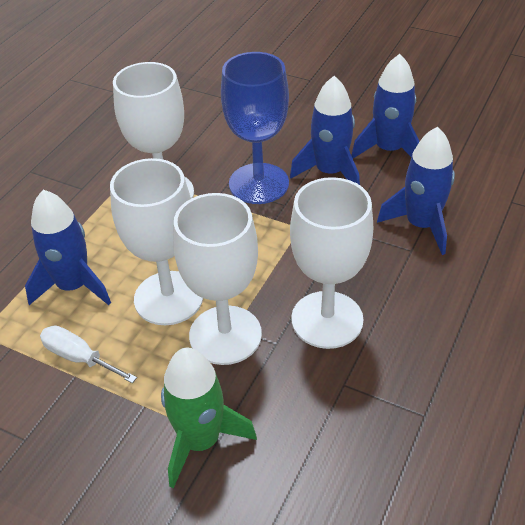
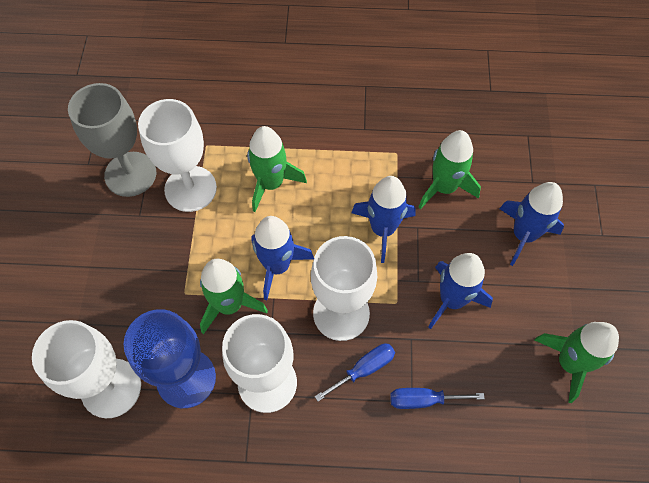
blue screwdriver: 0 -> 2
green rocket: 1 -> 4
grey goblet: 0 -> 1
white screwdriver: 1 -> 0

